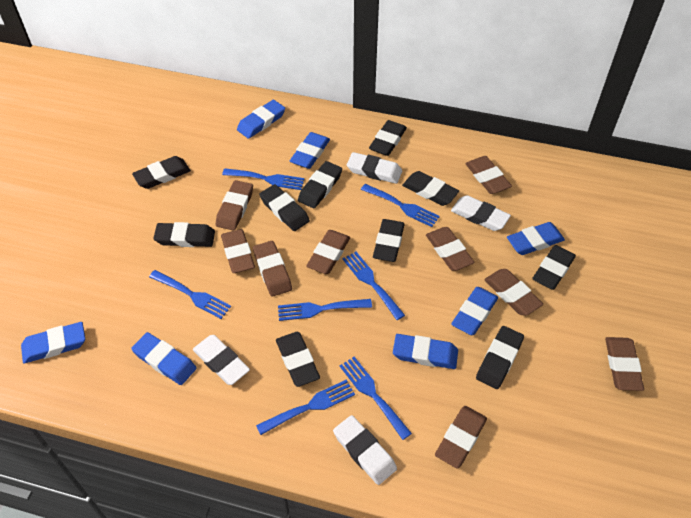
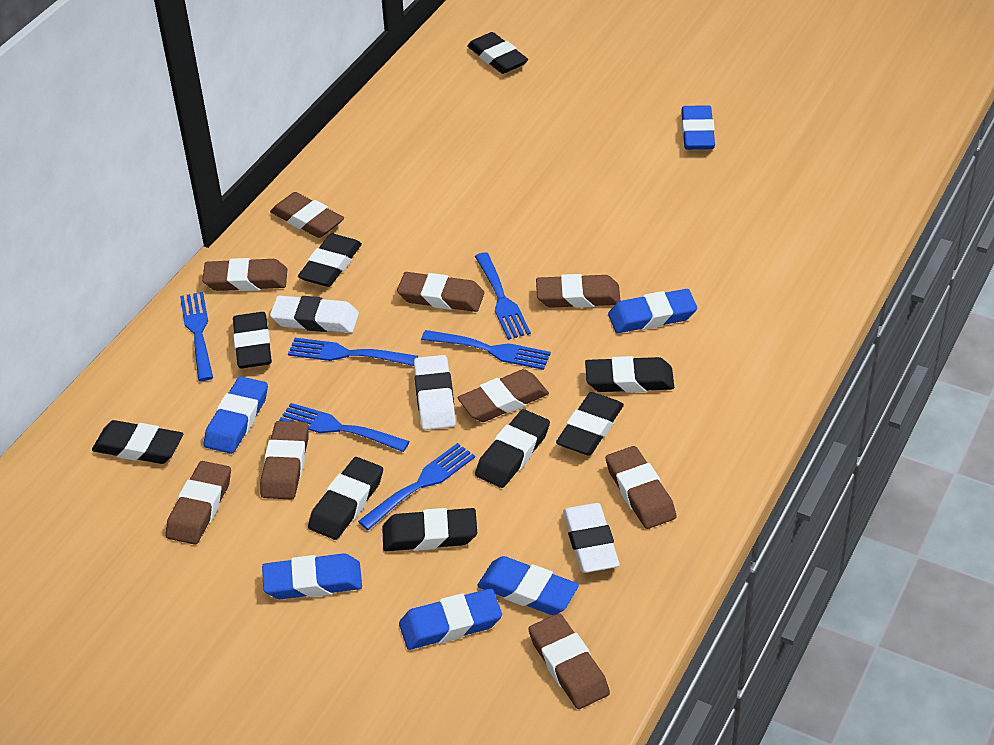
black eraser: 10 -> 9
blue eraser: 7 -> 6
blue fork: 7 -> 6
white eraser: 4 -> 3

